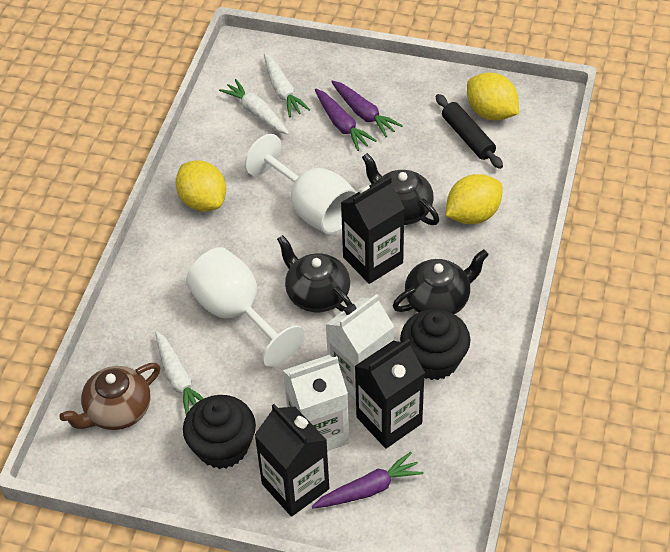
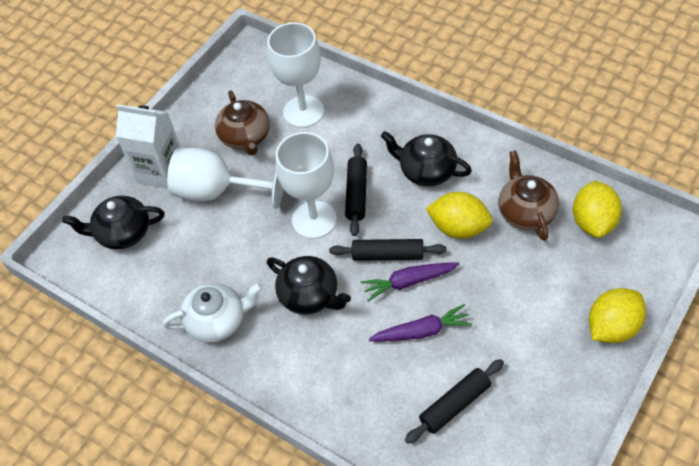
black carton: 3 -> 0
black cupcake: 2 -> 0
black rolling pin: 1 -> 3
brown teapot: 1 -> 2
purple carrot: 3 -> 2
white carrot: 3 -> 0
white carton: 2 -> 1
white goblet: 2 -> 3
white teapot: 0 -> 1

